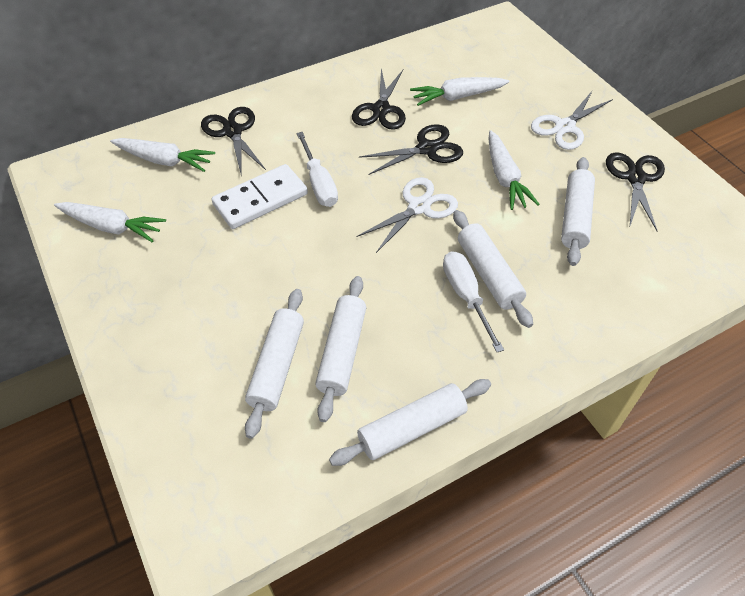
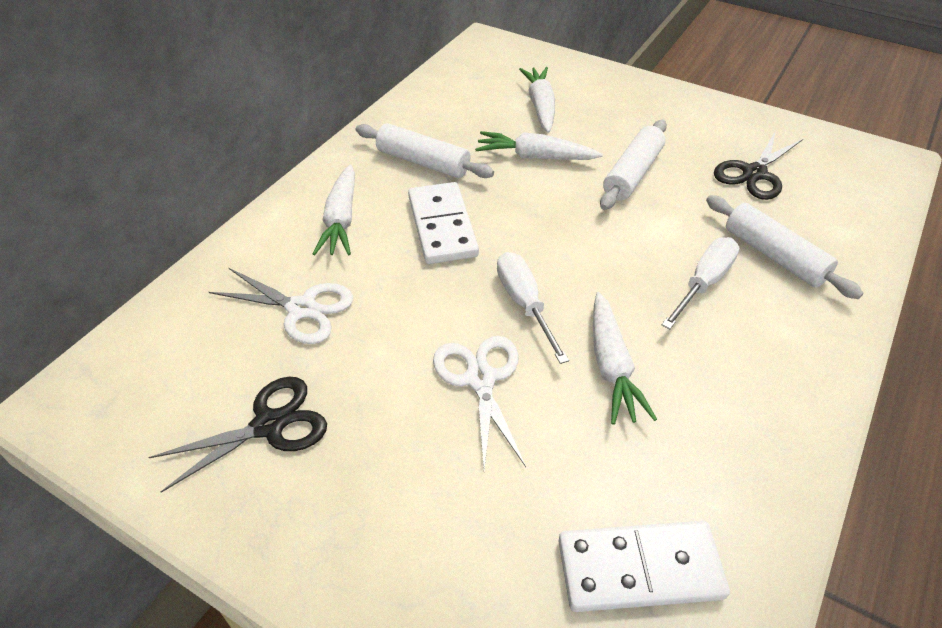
black scissors: 4 -> 2
white domino: 1 -> 2
white rolling pin: 5 -> 3

